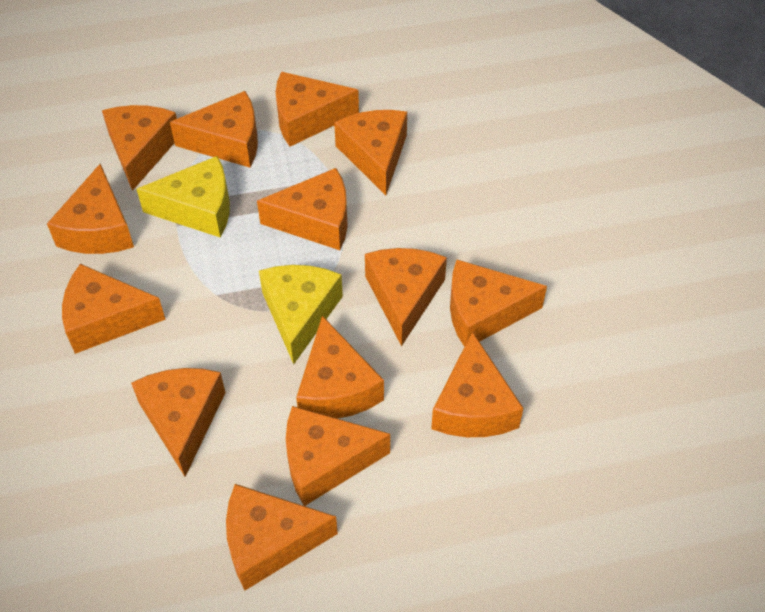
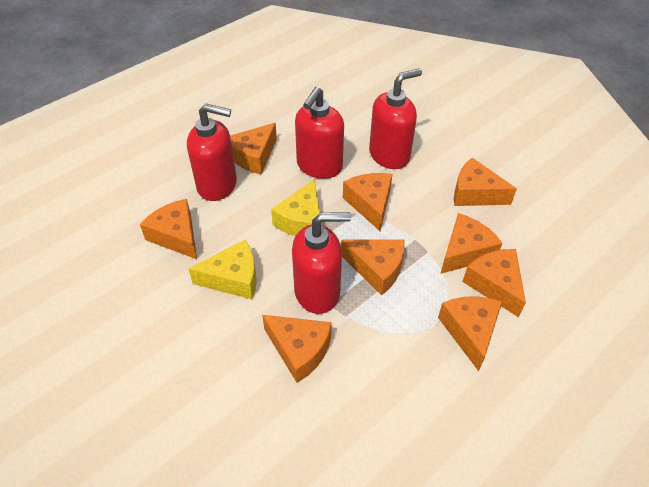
orange cheese: 14 -> 9
red soap dispenser: 0 -> 4

